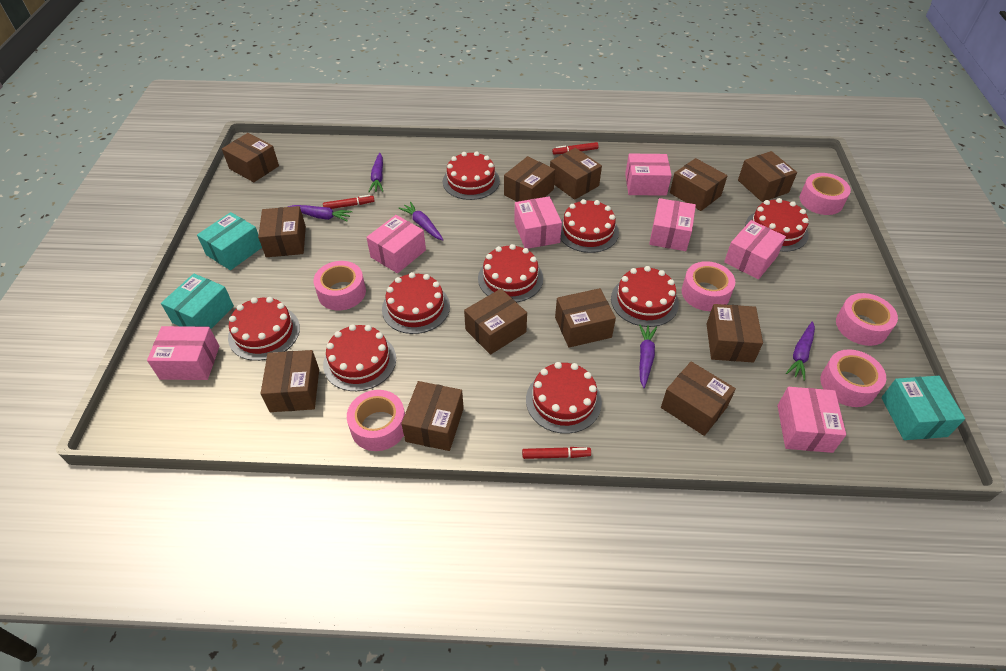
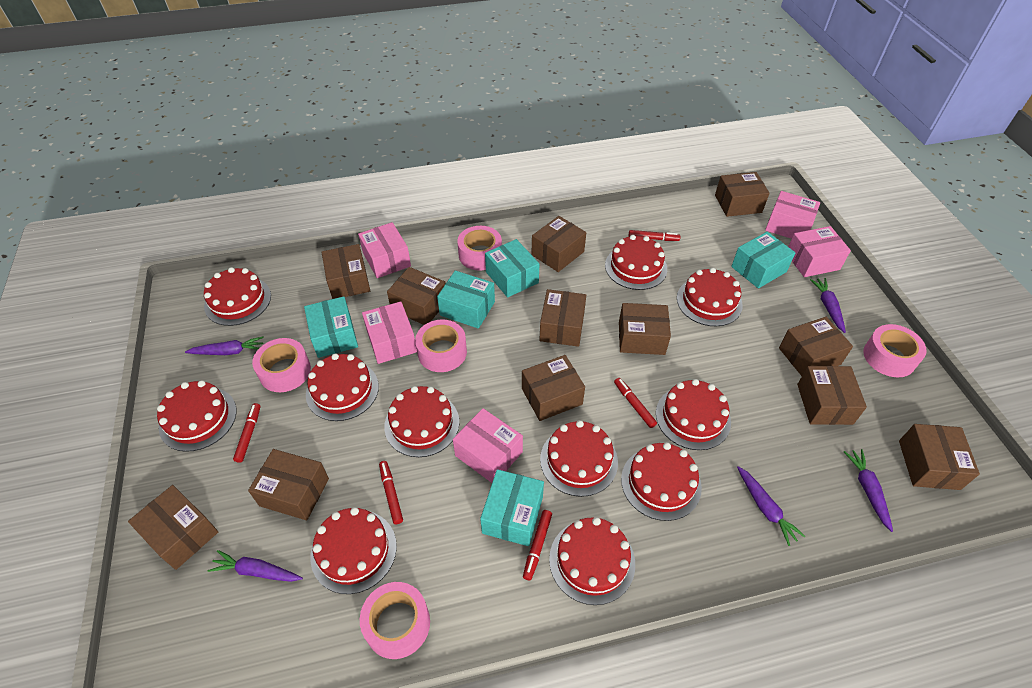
pink box: 7 -> 5
pink tape: 6 -> 5
red cake: 9 -> 11
red marker: 3 -> 5
turquoise box: 3 -> 5

